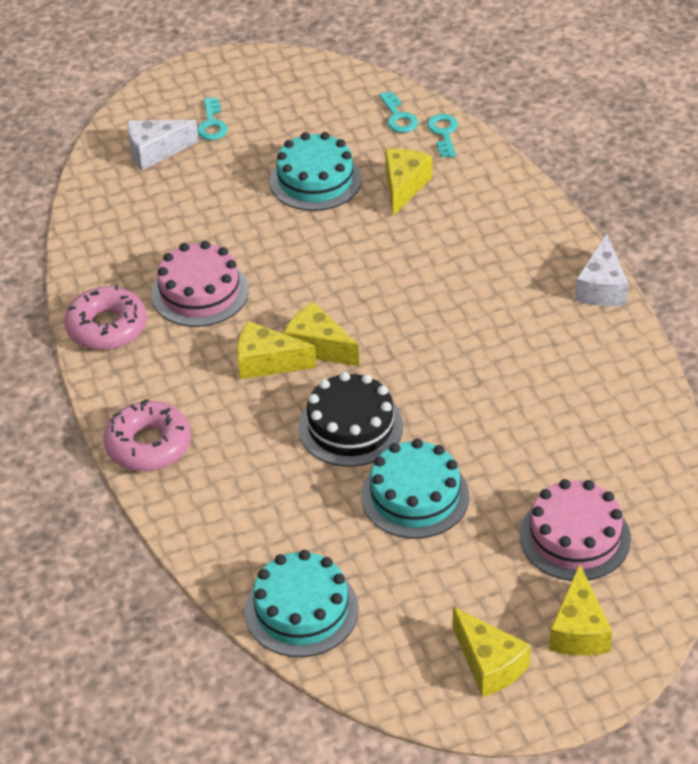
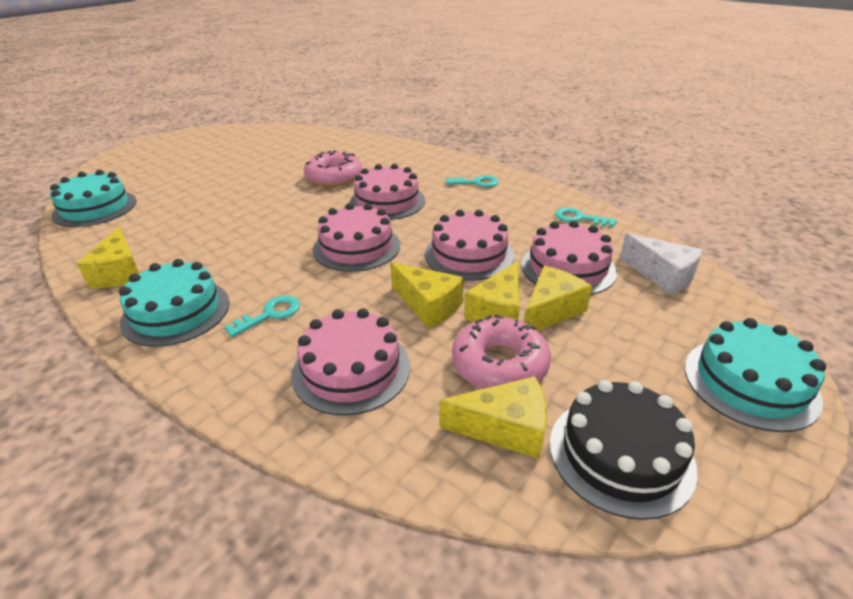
pink cake: 2 -> 5
white cheese: 2 -> 1

